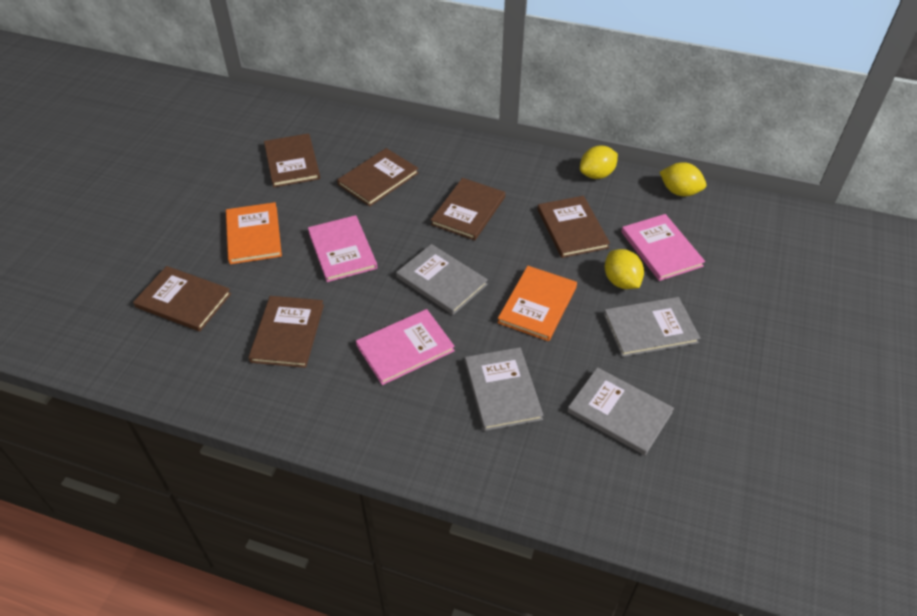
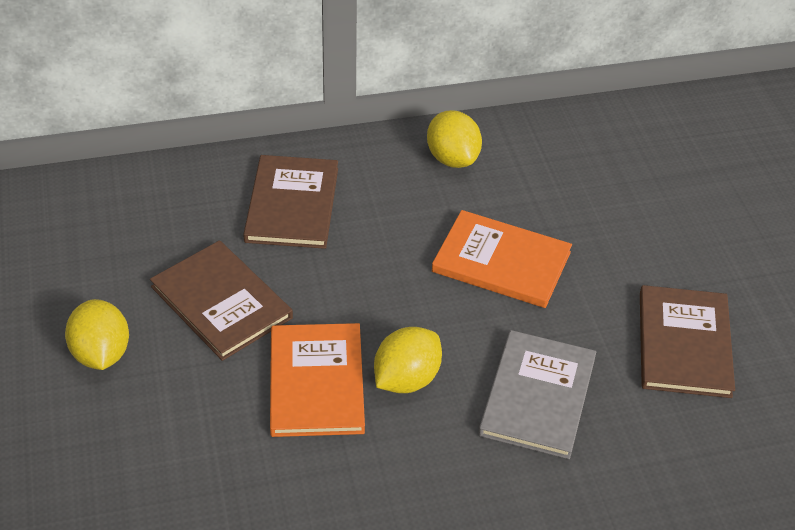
brown book: 6 -> 3
grey book: 4 -> 1
pink book: 3 -> 0

